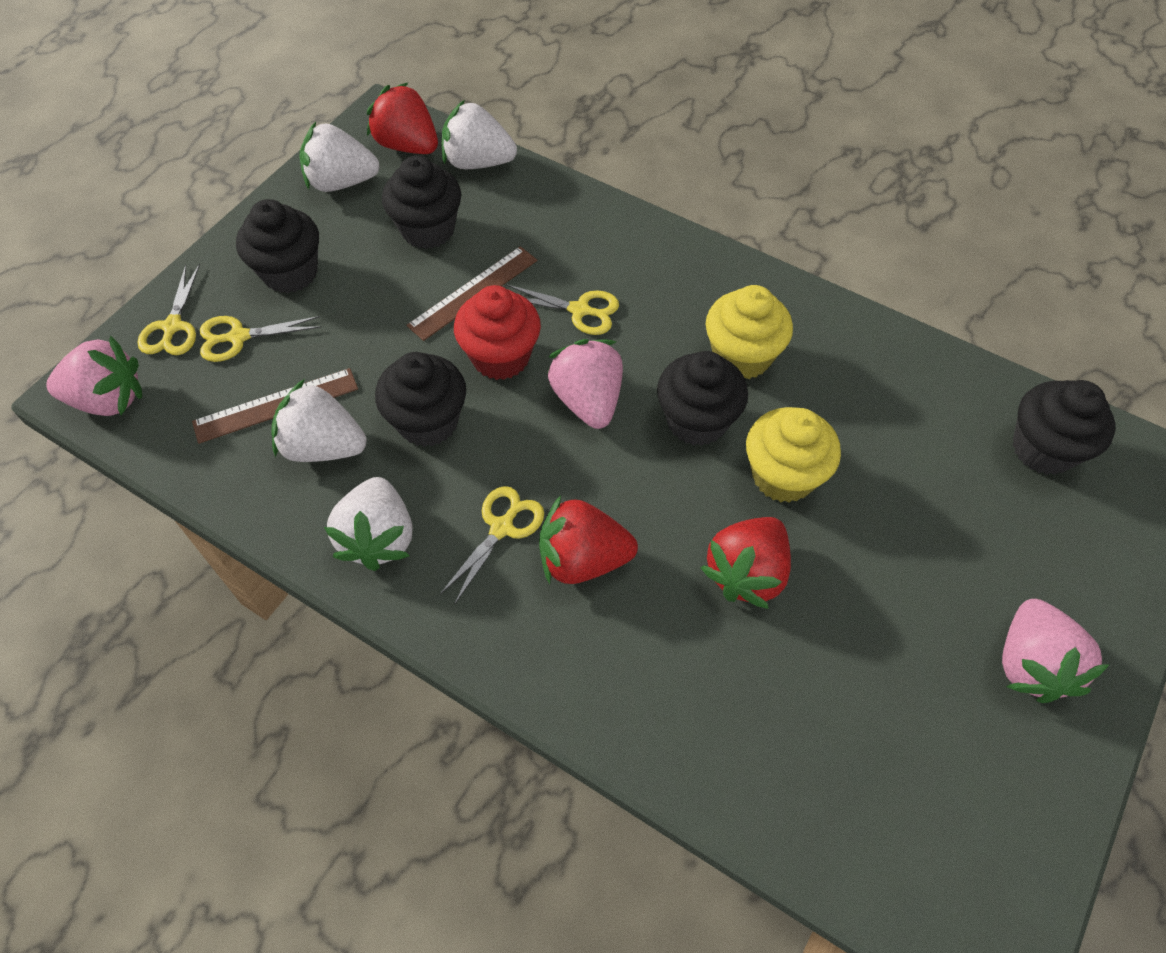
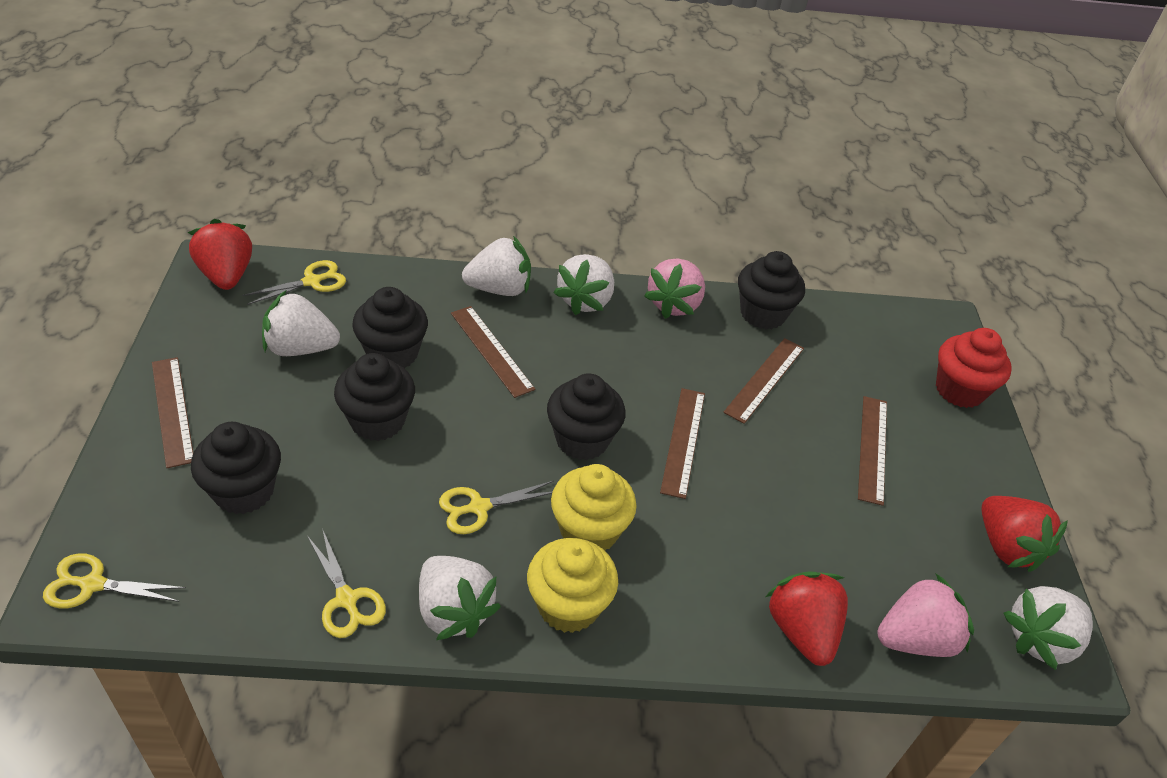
brown ruler: 2 -> 5
pink strawberry: 3 -> 2
white strawberry: 4 -> 5

